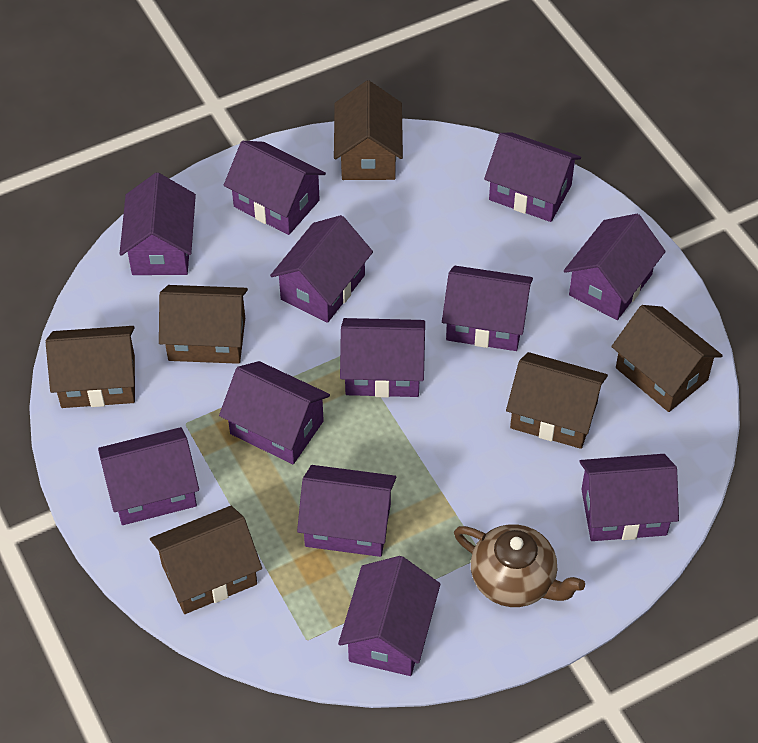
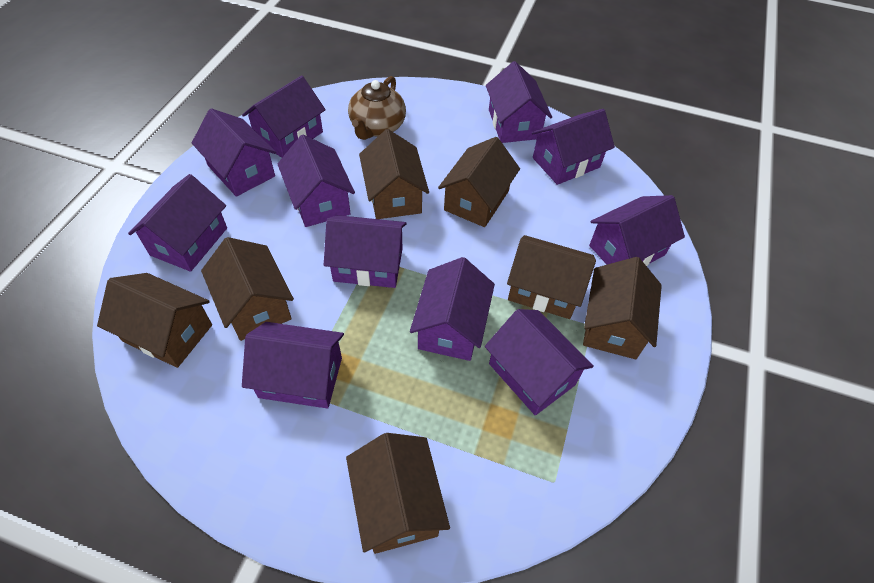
brown house: 6 -> 7
purple house: 12 -> 11

